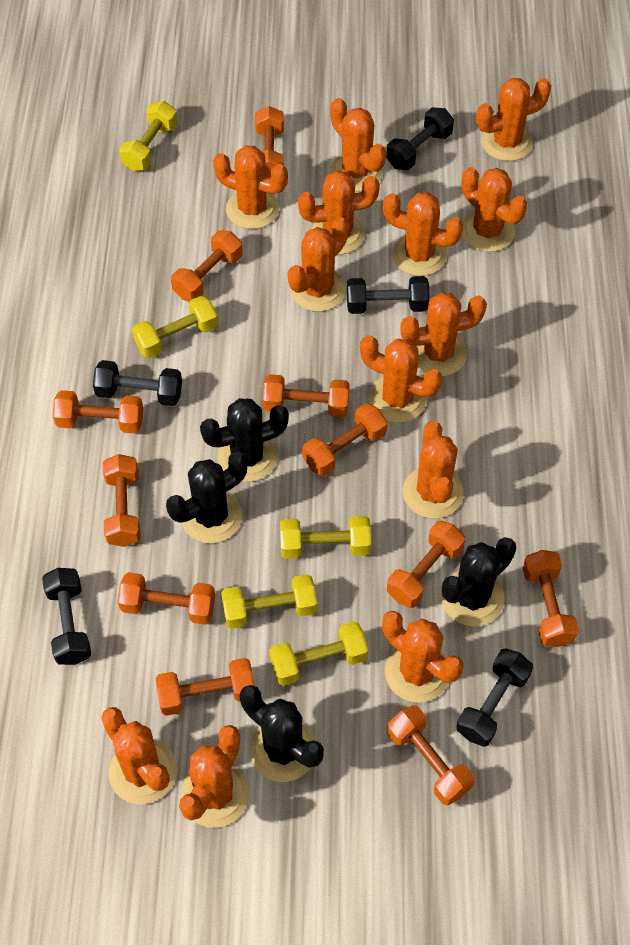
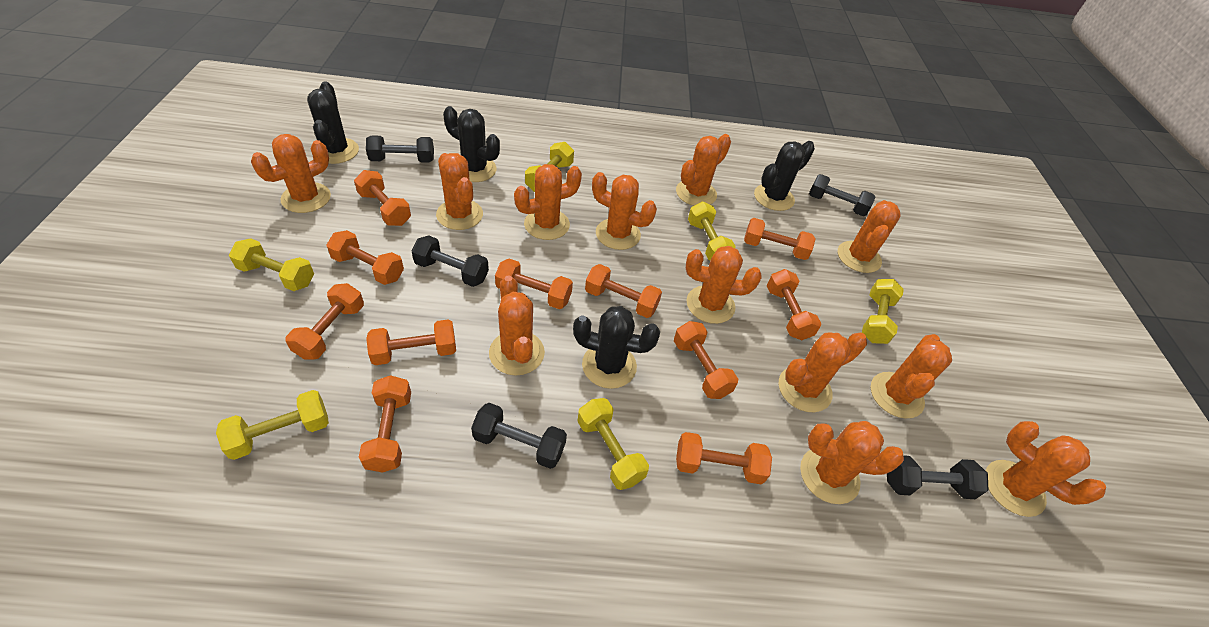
orange cactus: 13 -> 12
yellow dumbbell: 5 -> 6

